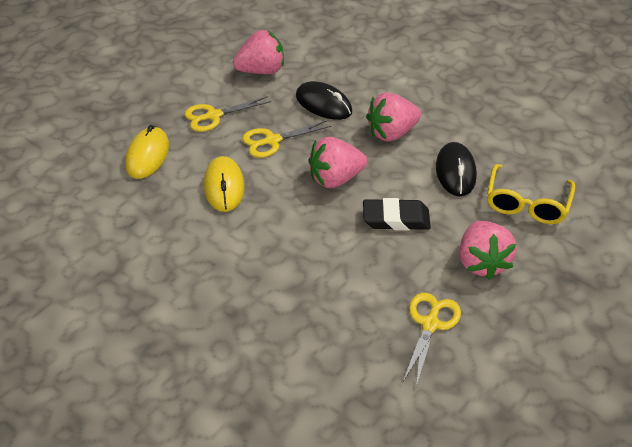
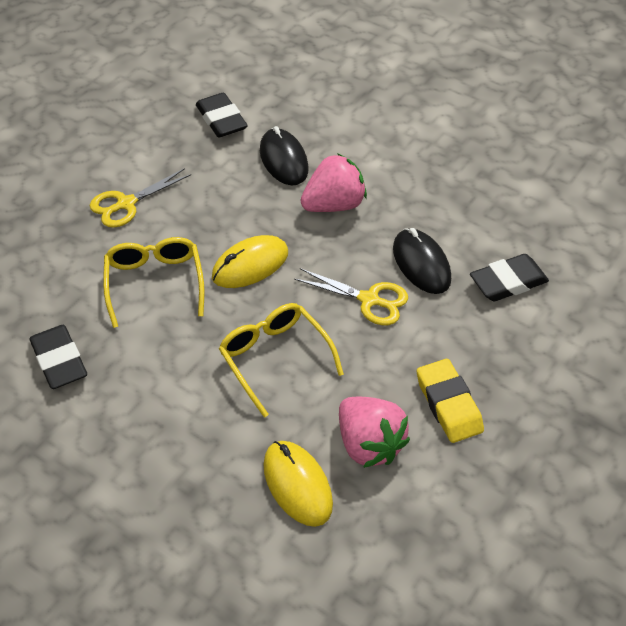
black eraser: 1 -> 3
pink strawberry: 4 -> 2
yellow eraser: 0 -> 1
yellow glasses: 1 -> 2
yellow scissors: 3 -> 2

